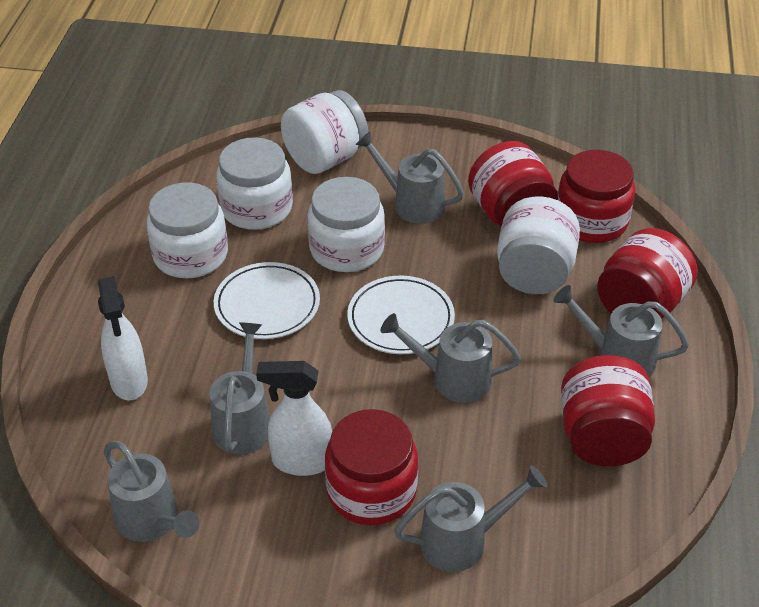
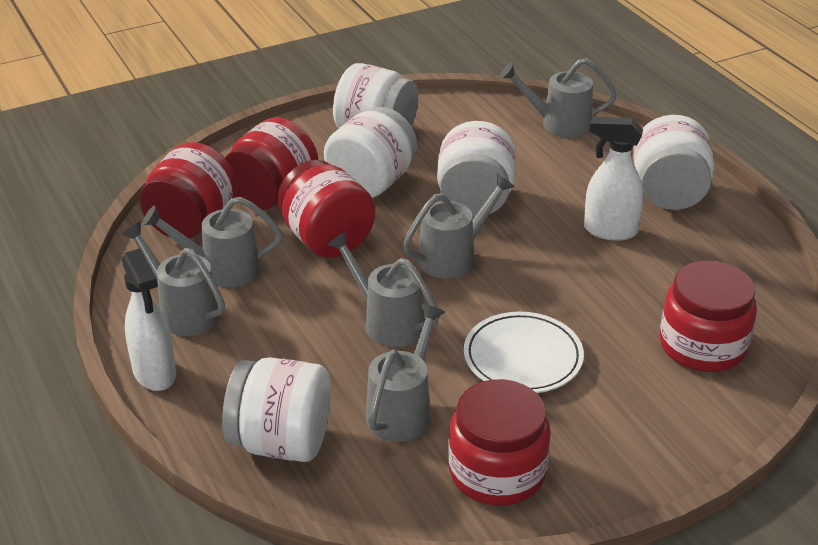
white plate: 2 -> 1

